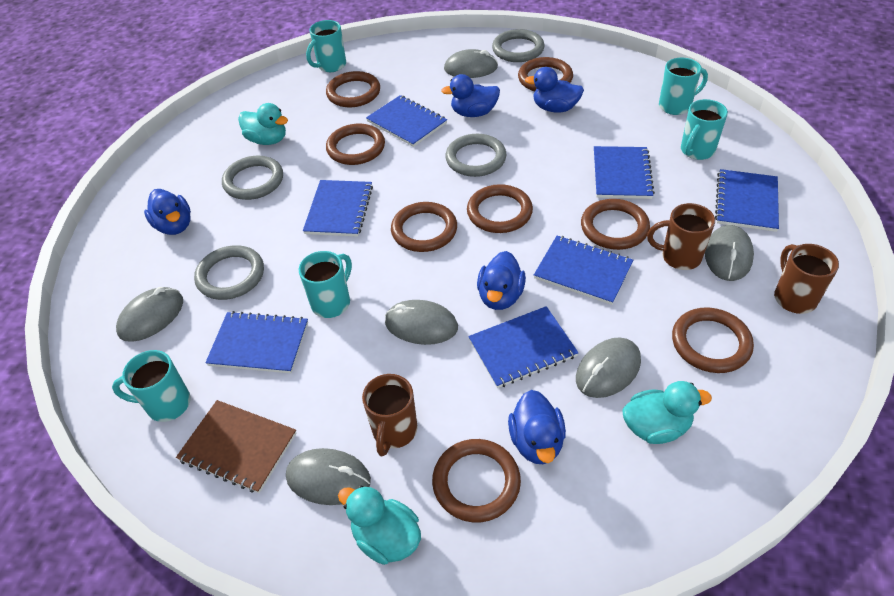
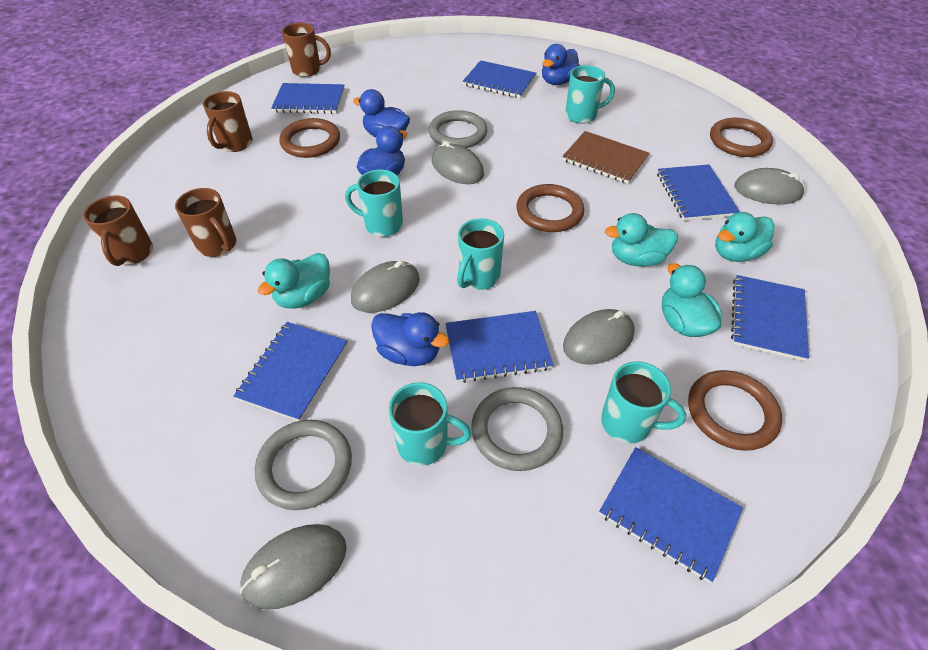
blue duck: 5 -> 4
brown mug: 3 -> 4
brown ring: 8 -> 4
grey mouse: 6 -> 5
grey ring: 4 -> 3
turquoise duck: 3 -> 4

